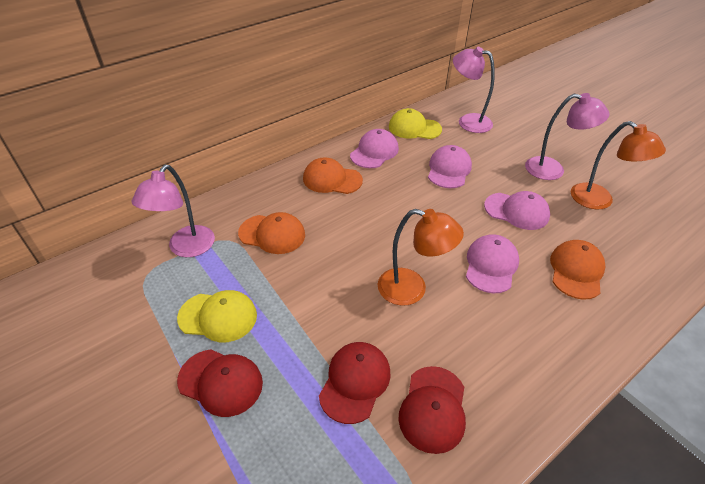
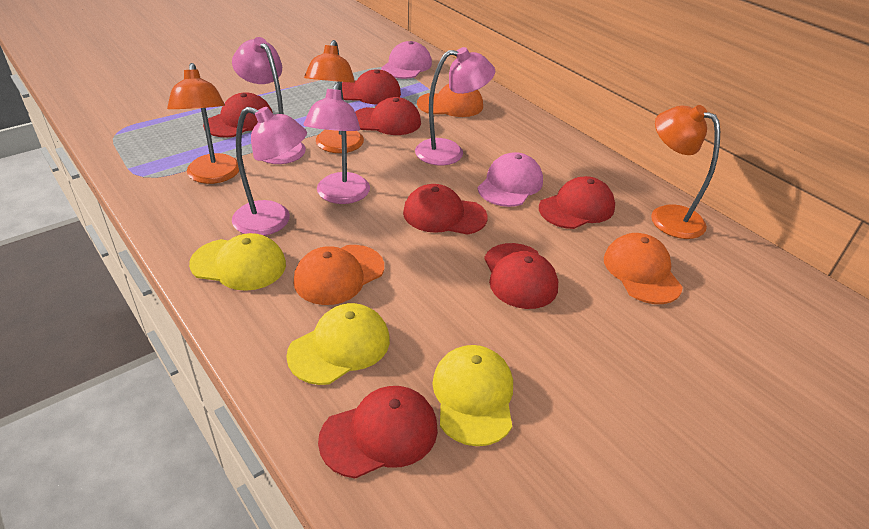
orange lamp: 2 -> 3
pink cap: 4 -> 2
pink lamp: 3 -> 4
red cap: 3 -> 7
yellow cap: 2 -> 3

